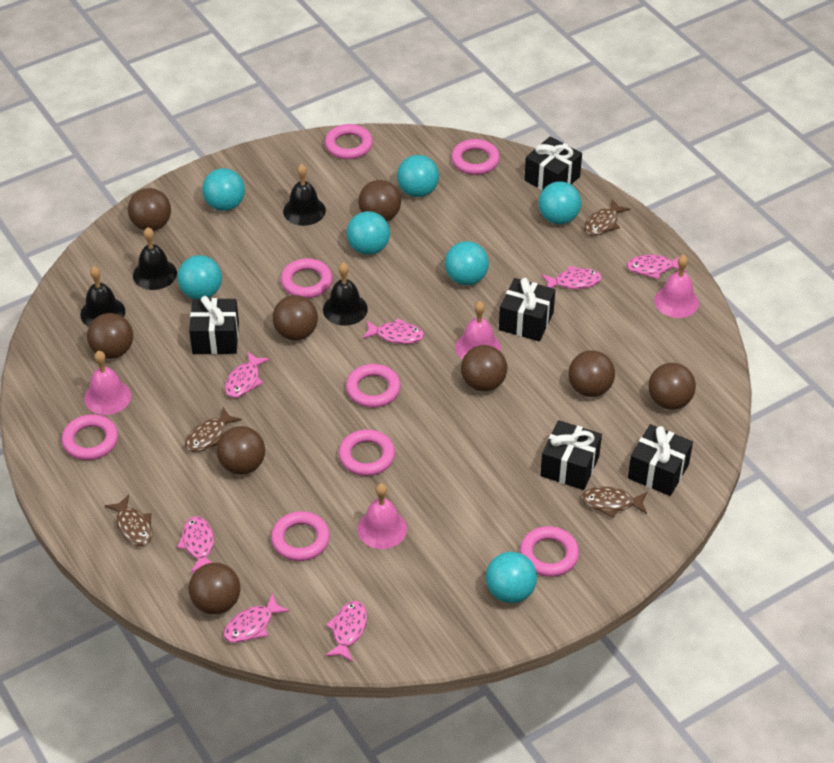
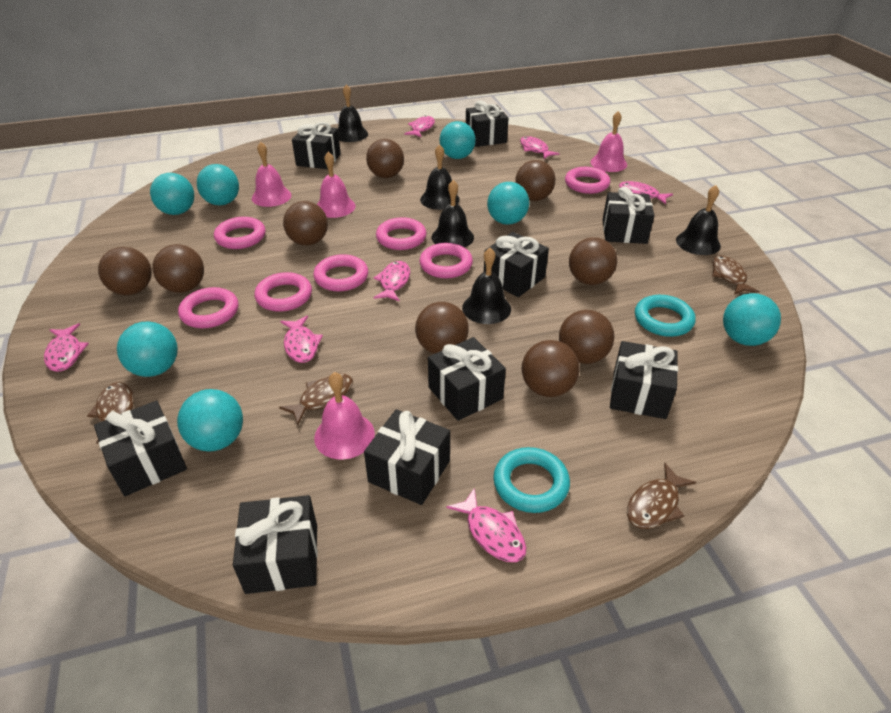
black bell: 4 -> 5
black gift: 5 -> 9
pink ring: 8 -> 7
turquoise ring: 0 -> 2

